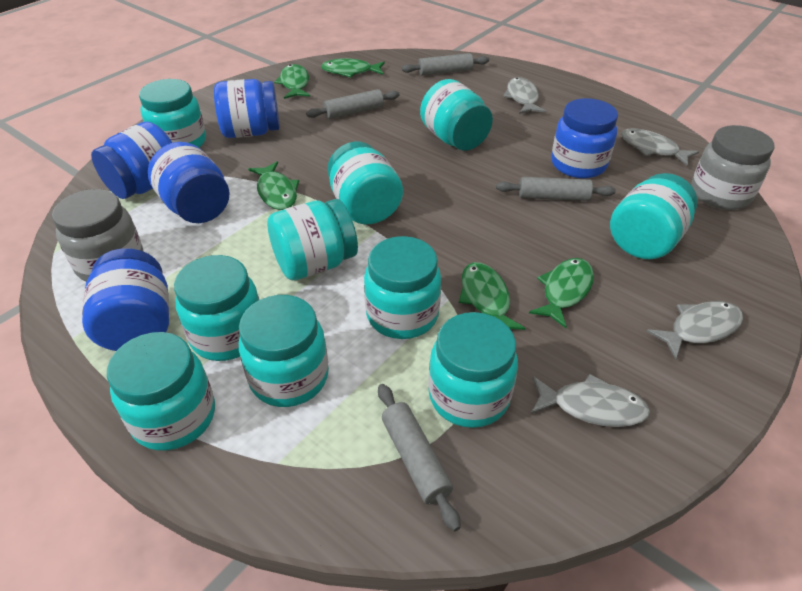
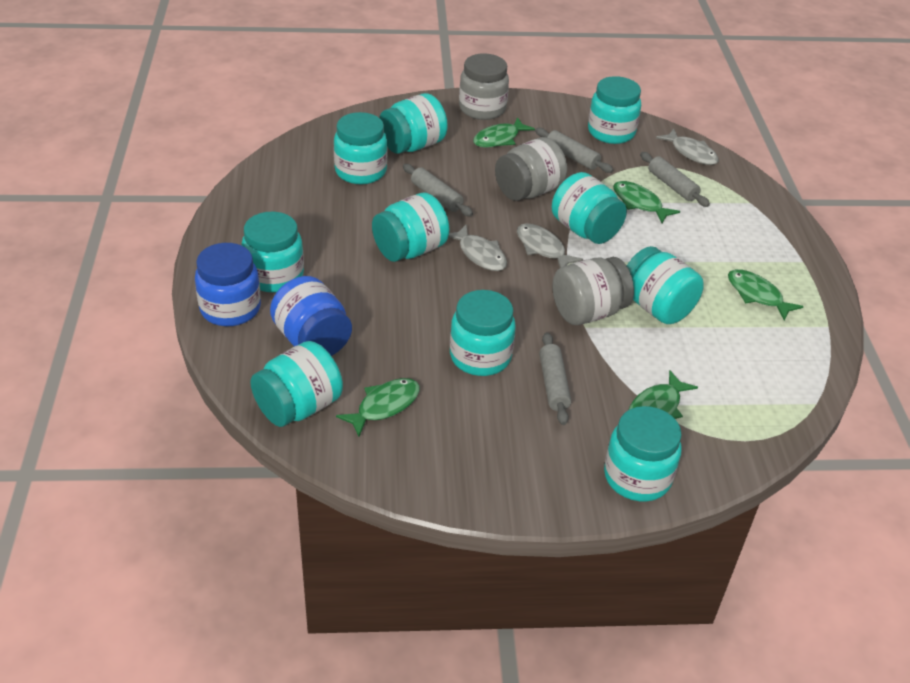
blue jar: 5 -> 2
grey fish: 4 -> 3
grey jar: 2 -> 3

